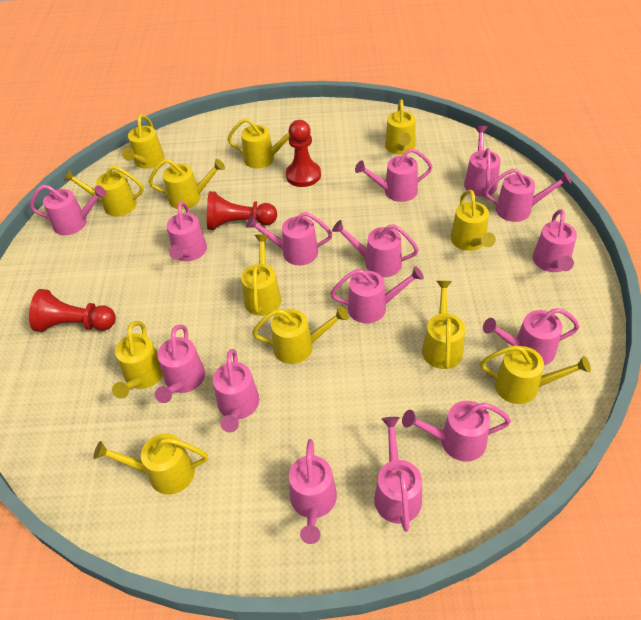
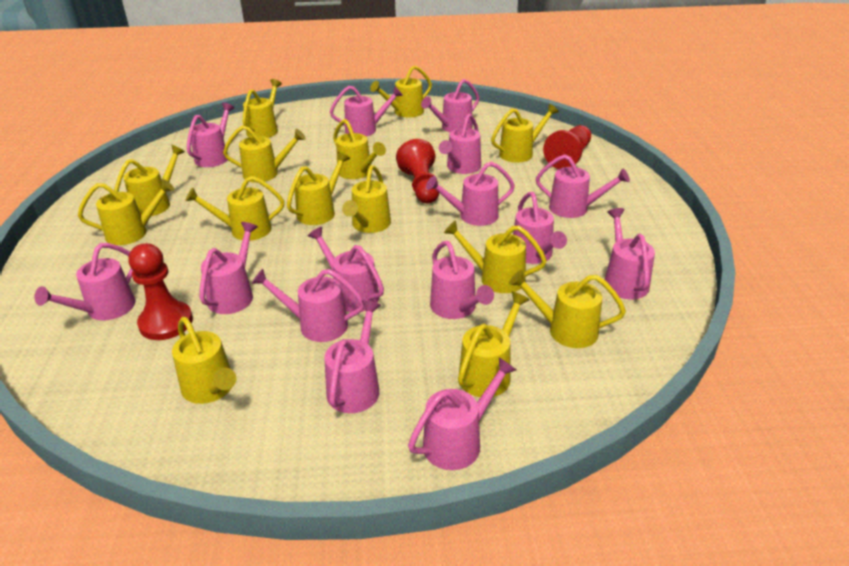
yellow watering can: 12 -> 14

